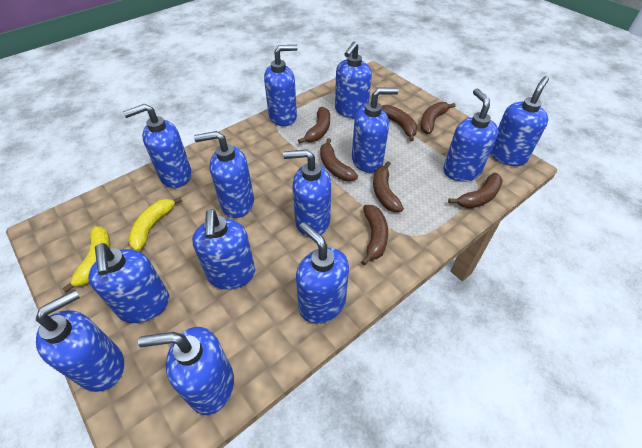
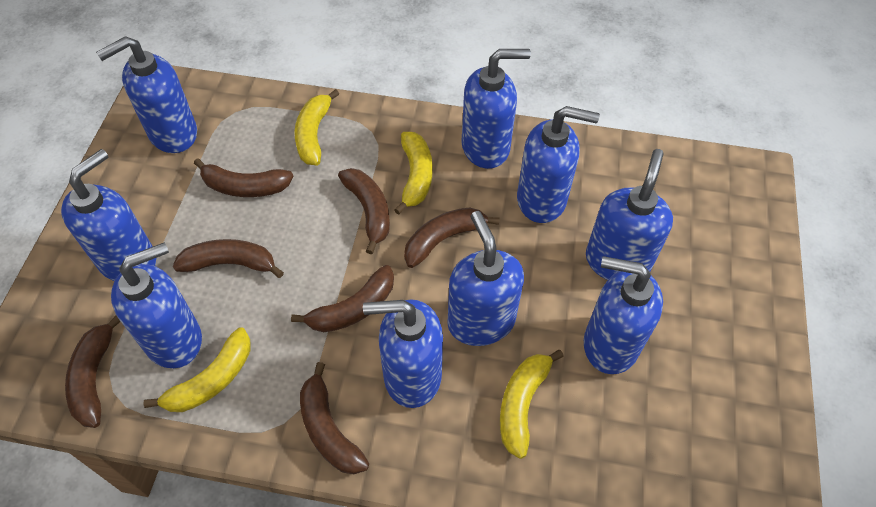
blue soap dispenser: 13 -> 9
yellow banana: 2 -> 4

